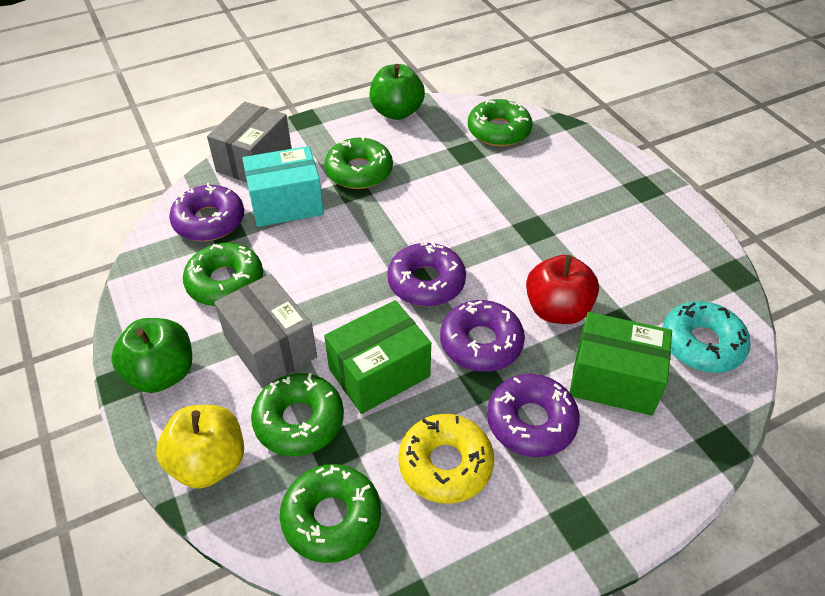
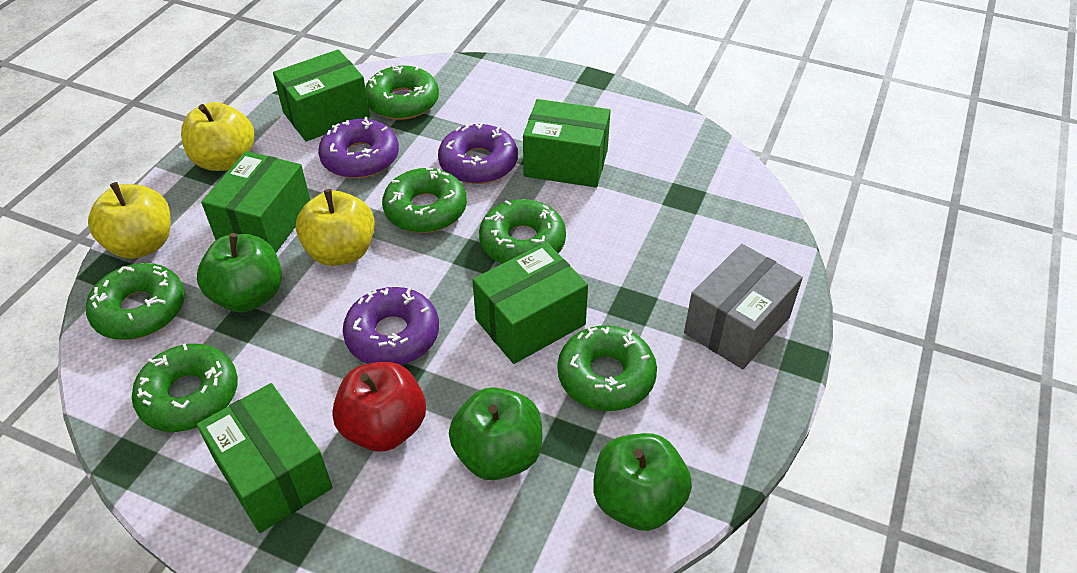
green apple: 2 -> 3
green box: 2 -> 5
green donut: 5 -> 6
grey box: 2 -> 1
purple donut: 4 -> 3
turquoise box: 1 -> 0
turquoise donut: 1 -> 0
yellow apple: 1 -> 3
yellow donut: 1 -> 0

